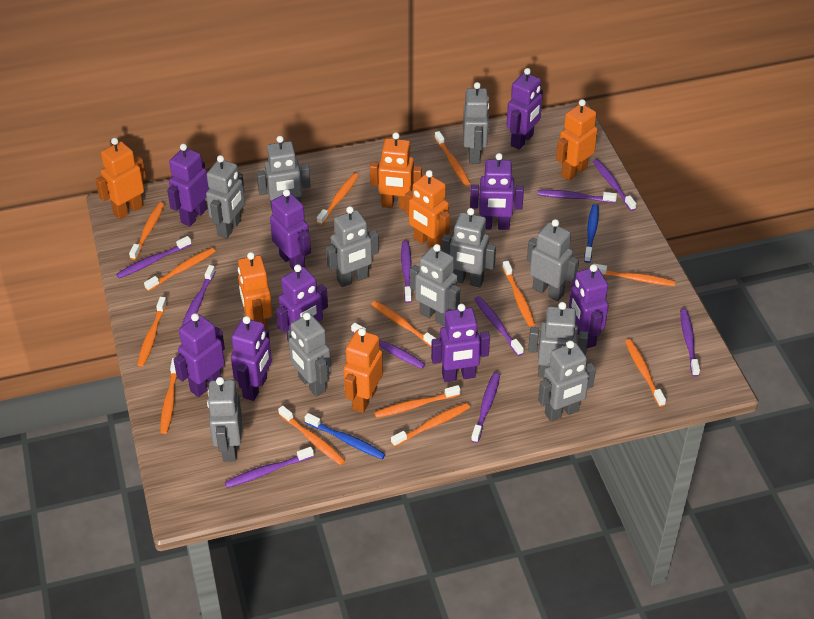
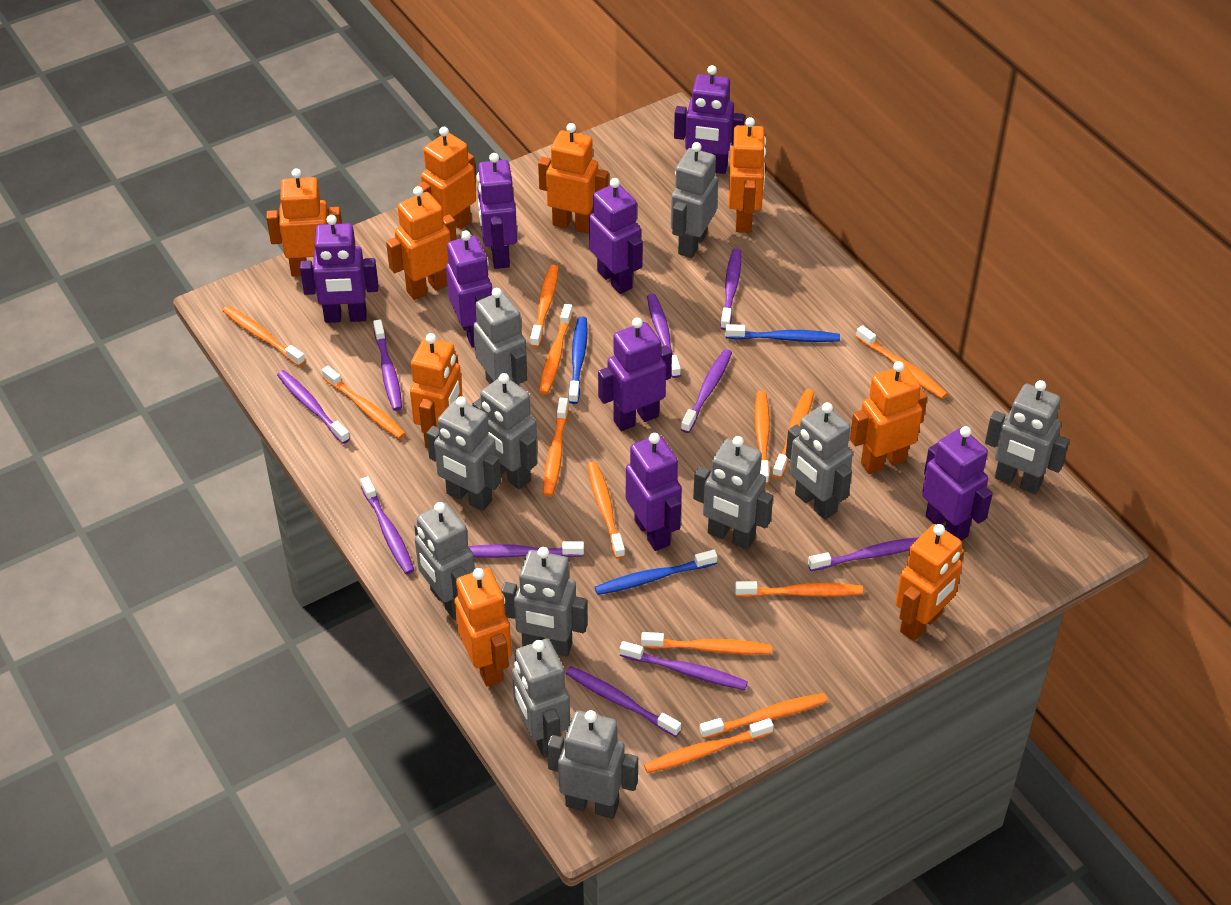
blue toothbrush: 2 -> 3
orange robot: 6 -> 9
purple robot: 9 -> 8

